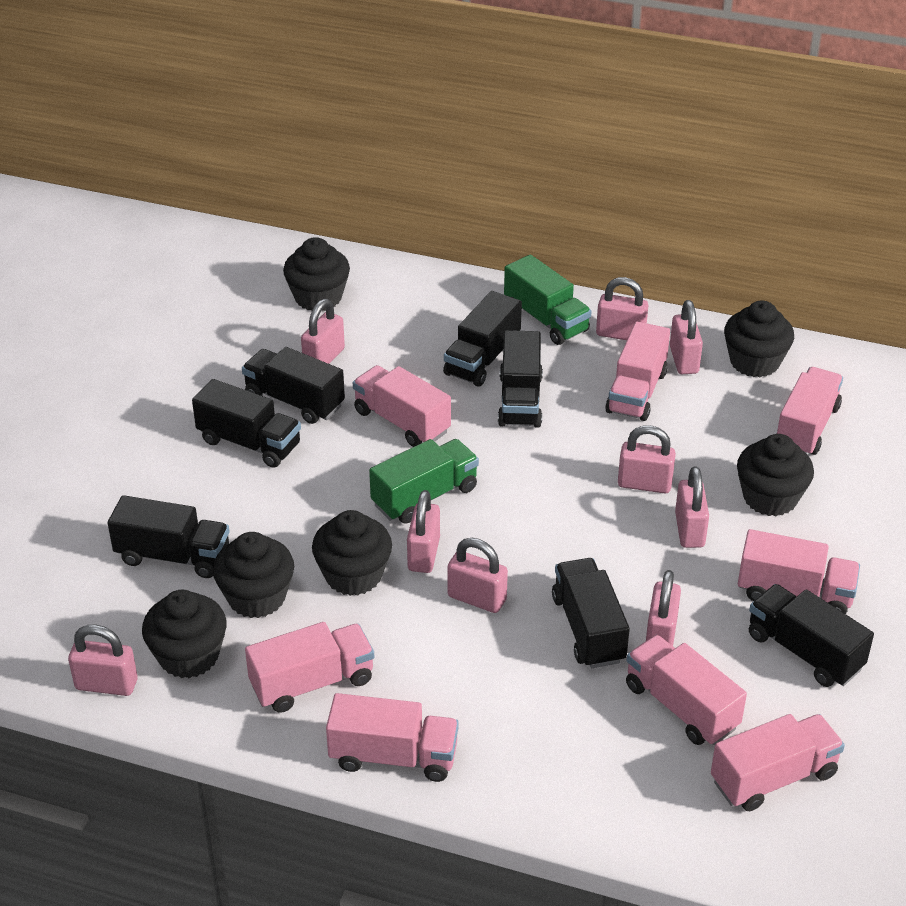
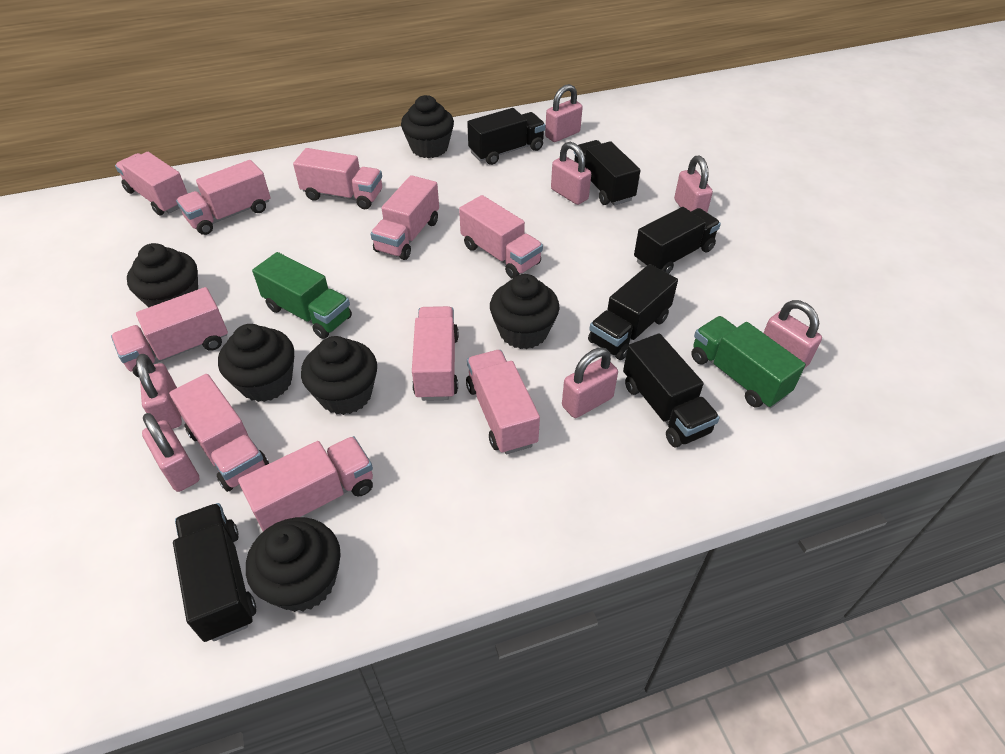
black truck: 7 -> 6
pink padlock: 9 -> 7
pink truck: 8 -> 10

